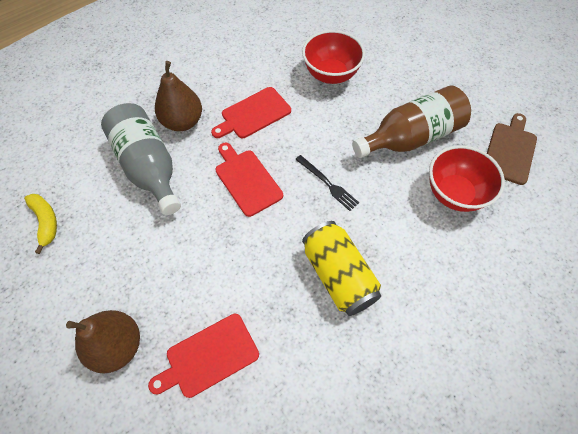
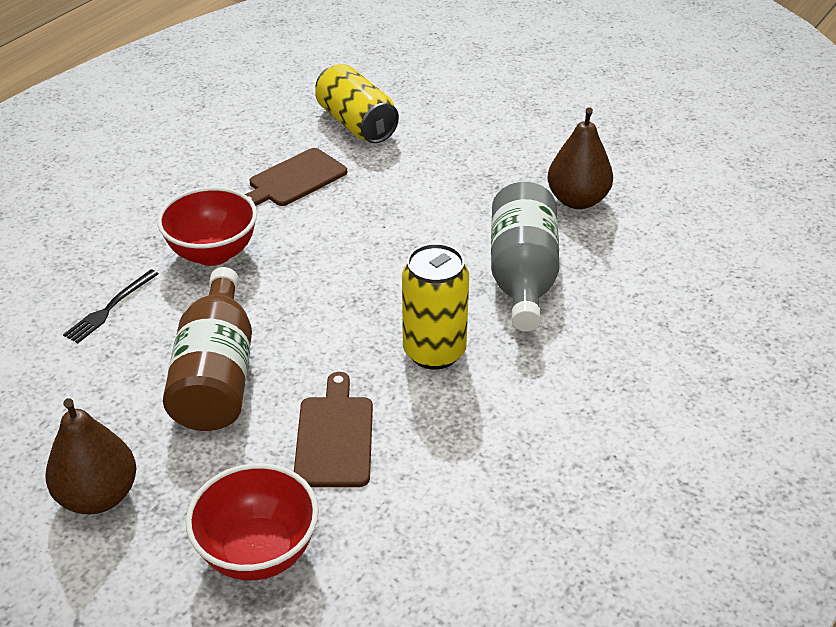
brown cutting board: 1 -> 2
red cutting board: 3 -> 0
yellow banana: 1 -> 0
yellow can: 1 -> 2

